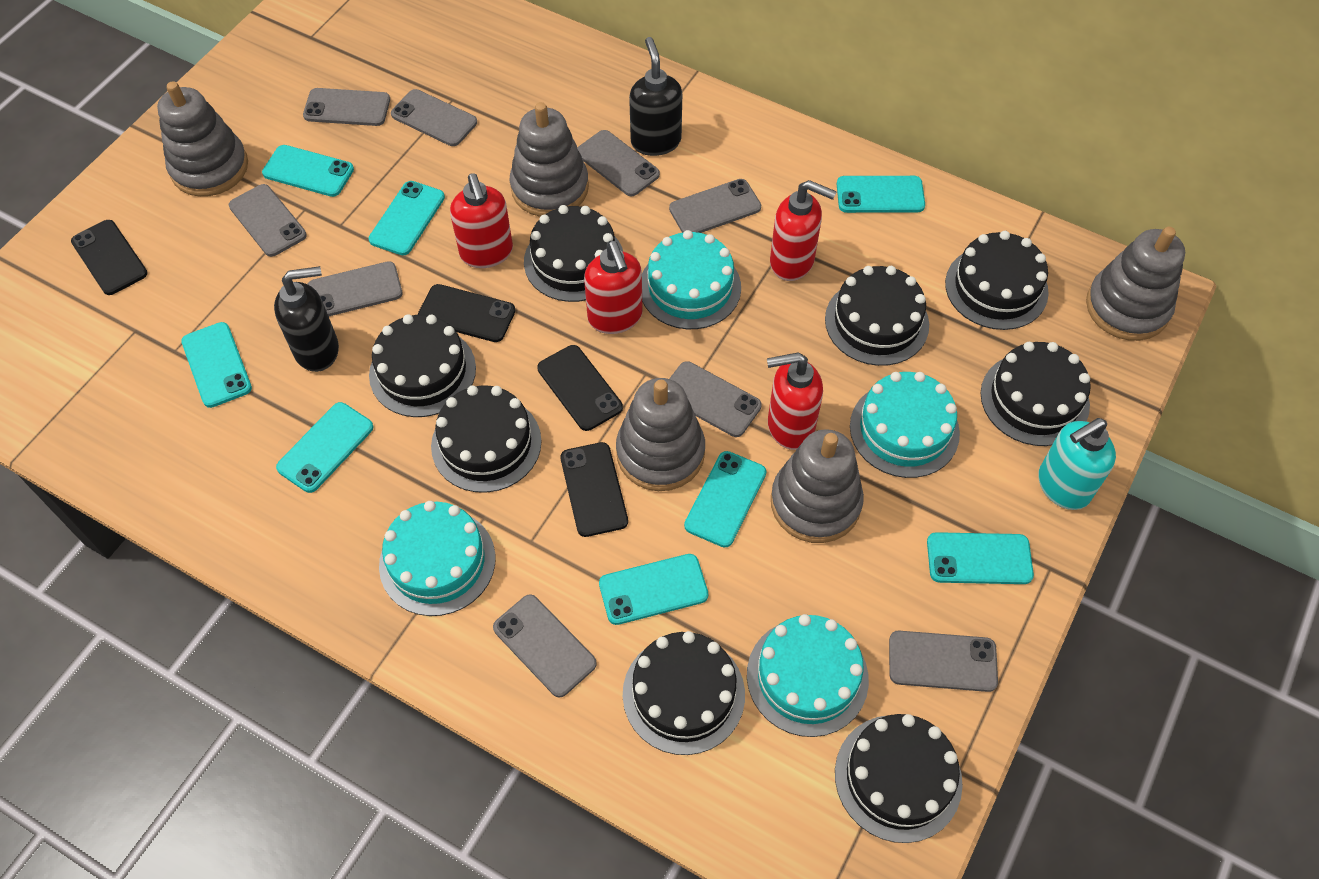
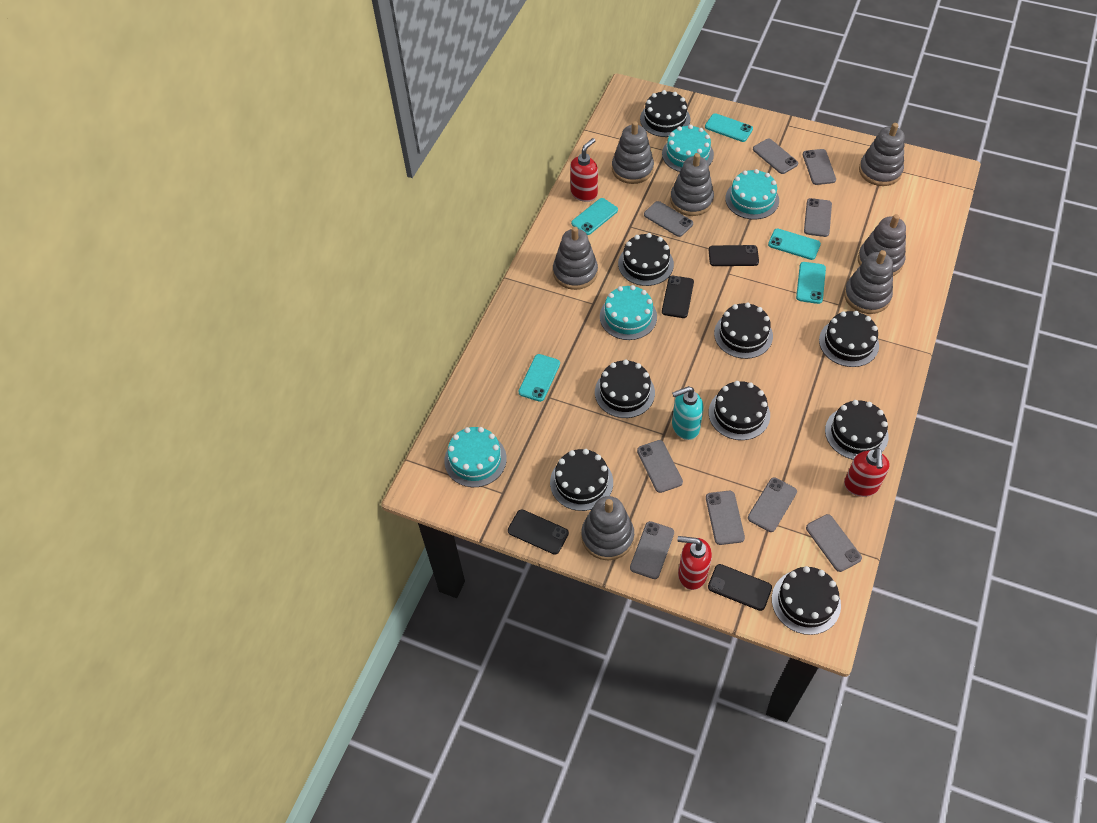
black cake: 8 -> 9
black soap dispenser: 2 -> 0
grey stacking toy: 5 -> 7
red soap dispenser: 4 -> 3
turquoise phone: 8 -> 5

